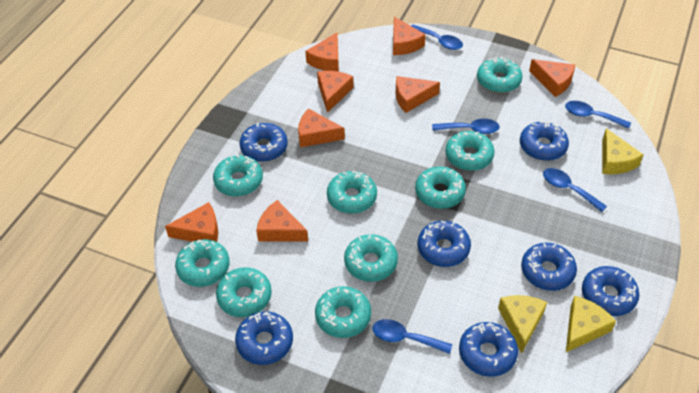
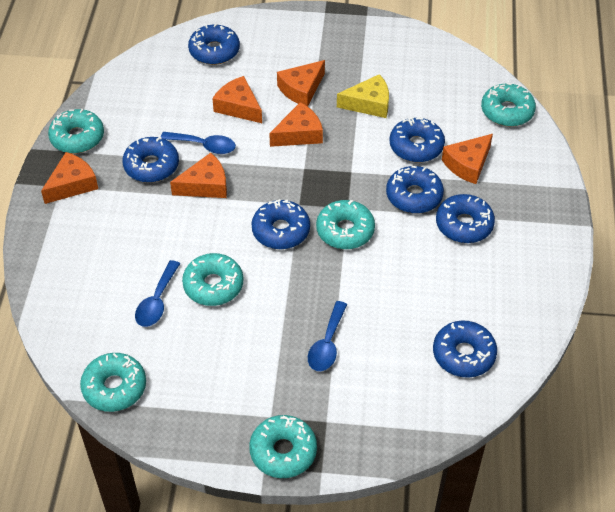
blue spoon: 5 -> 3
orange cheese: 8 -> 6
turquoise donut: 9 -> 6
yellow cheese: 3 -> 1

